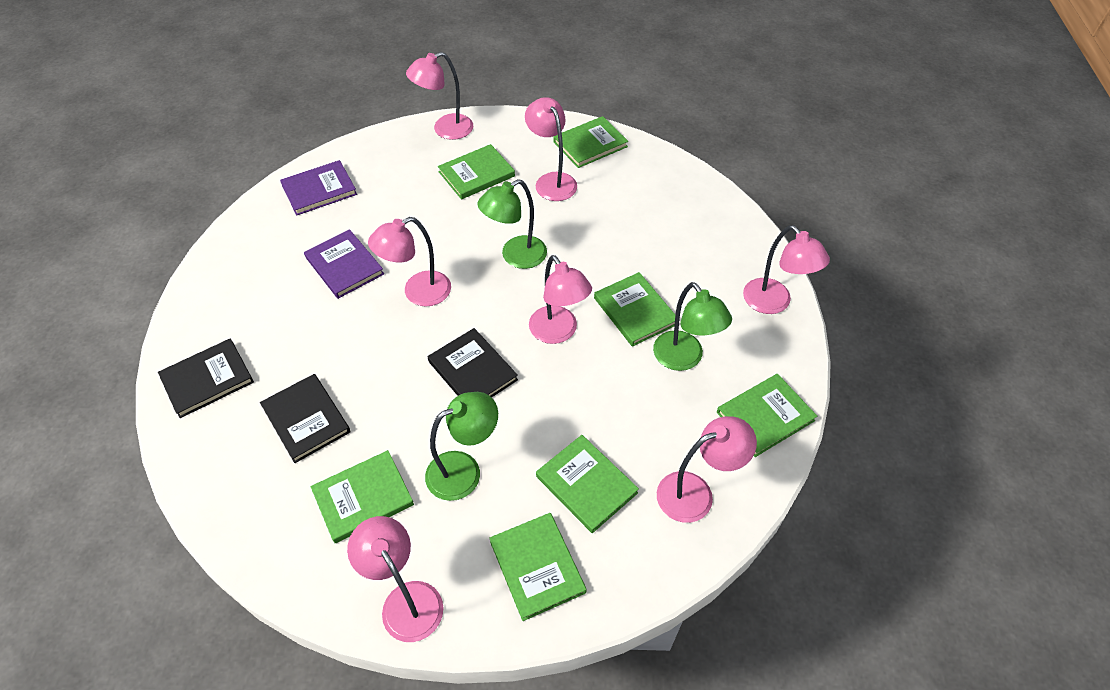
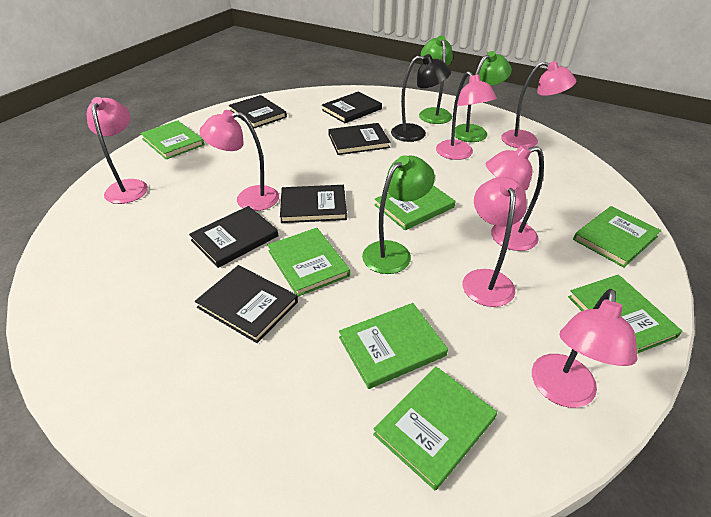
black book: 3 -> 6
black lamp: 0 -> 1
purple book: 2 -> 0

